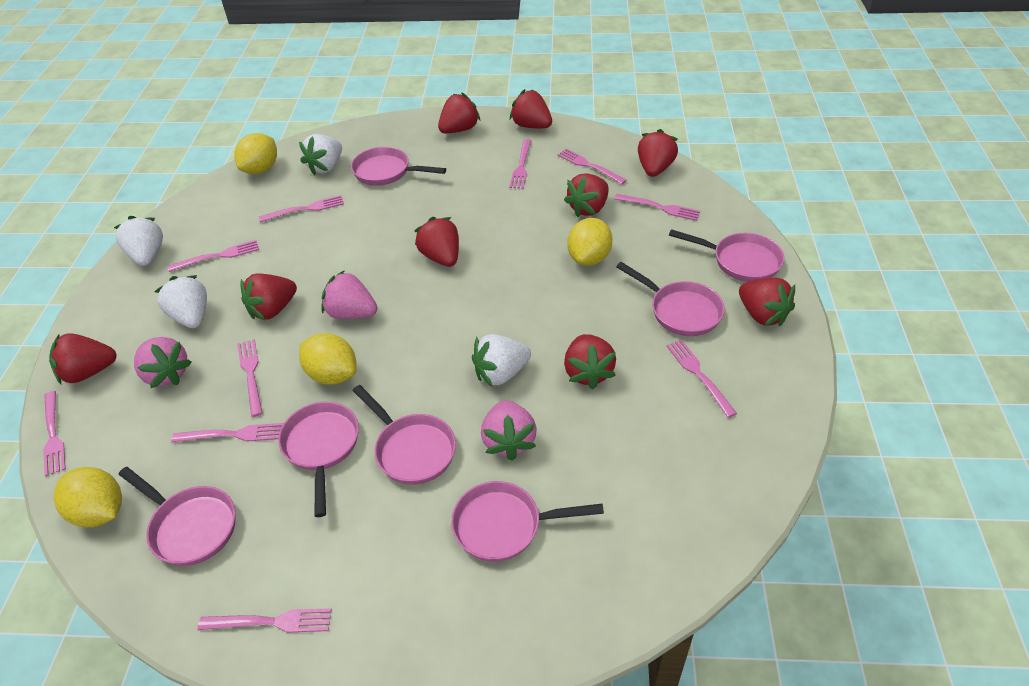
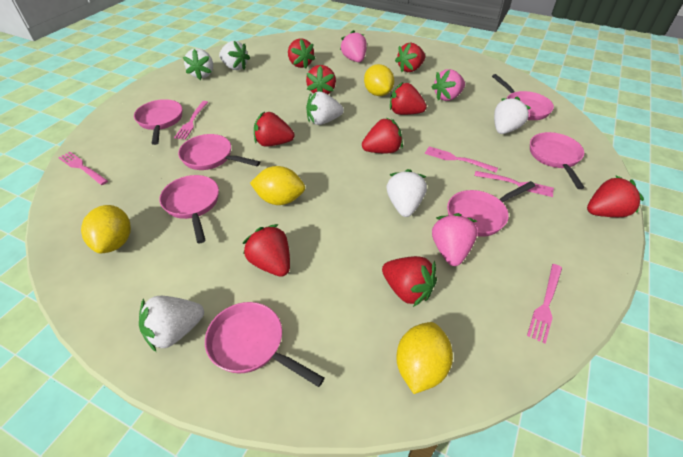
pink fork: 10 -> 5
white strawberry: 4 -> 6

